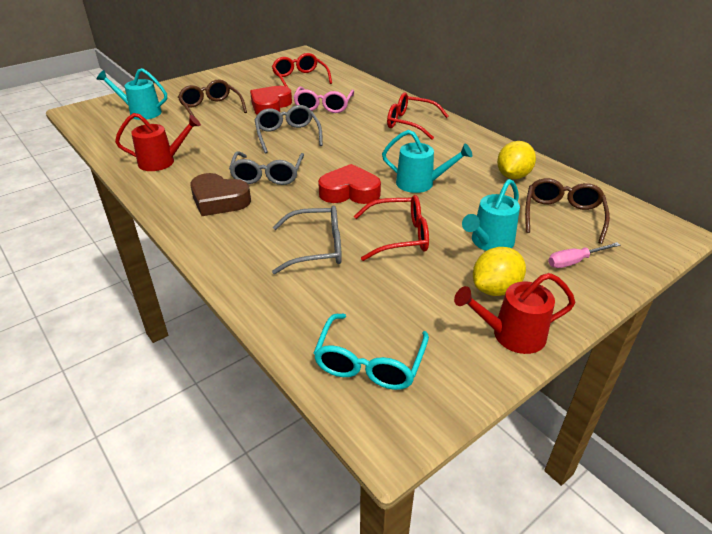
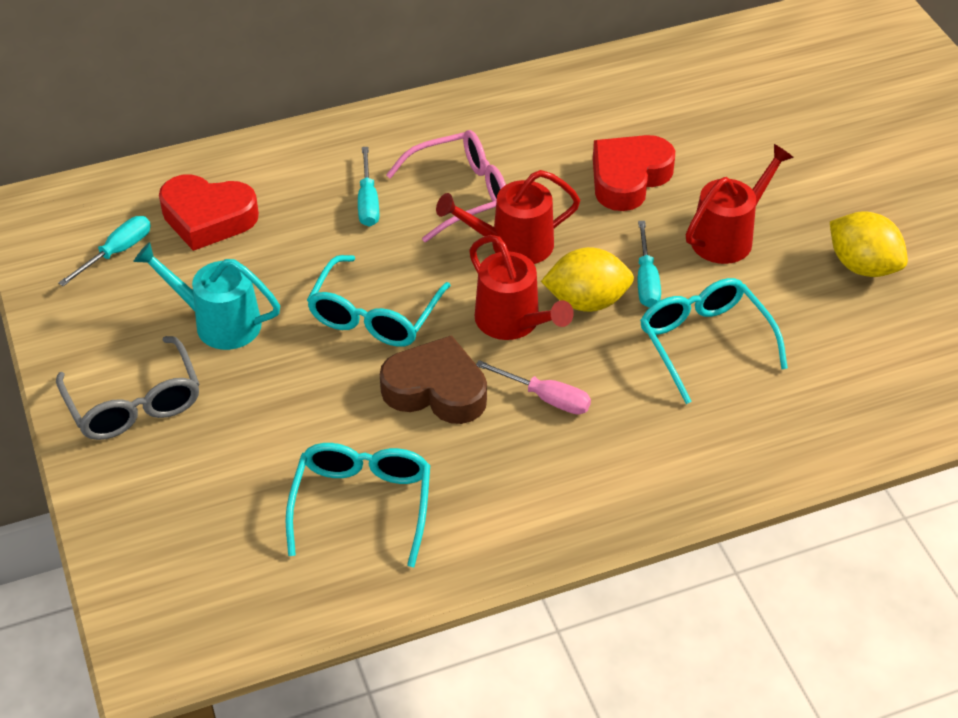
brown glasses: 2 -> 0
grey glasses: 3 -> 1
red glasses: 3 -> 0
red watering can: 2 -> 3
turquoise glasses: 1 -> 3
turquoise screwdriver: 0 -> 3
turquoise watering can: 3 -> 1

